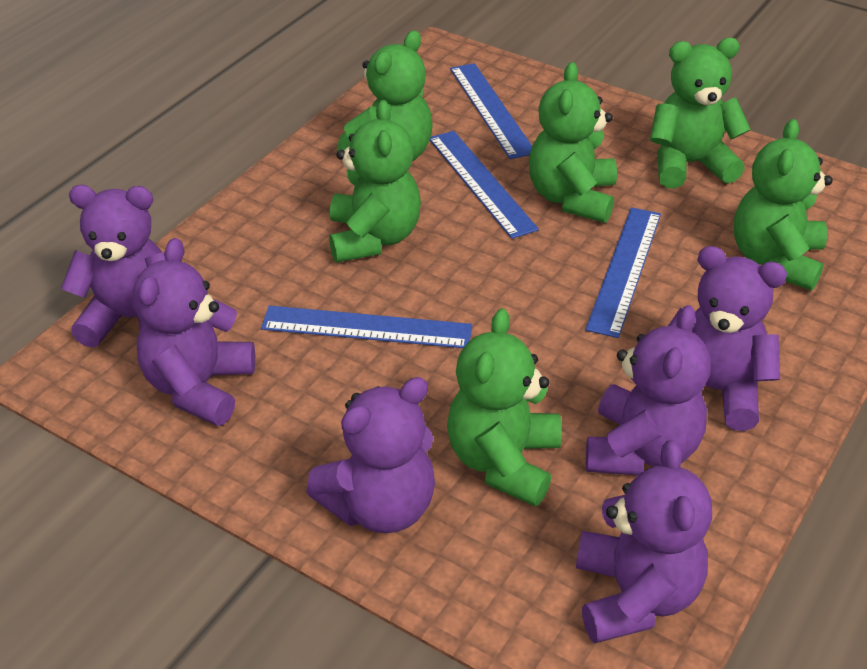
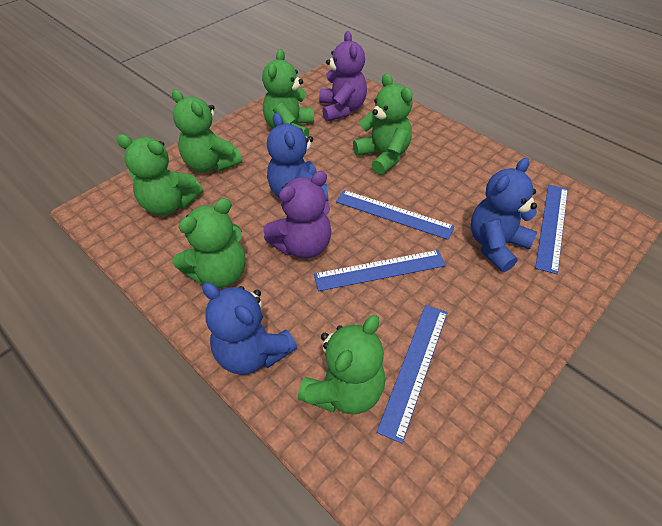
blue teddy bear: 0 -> 3
purple teddy bear: 6 -> 2

